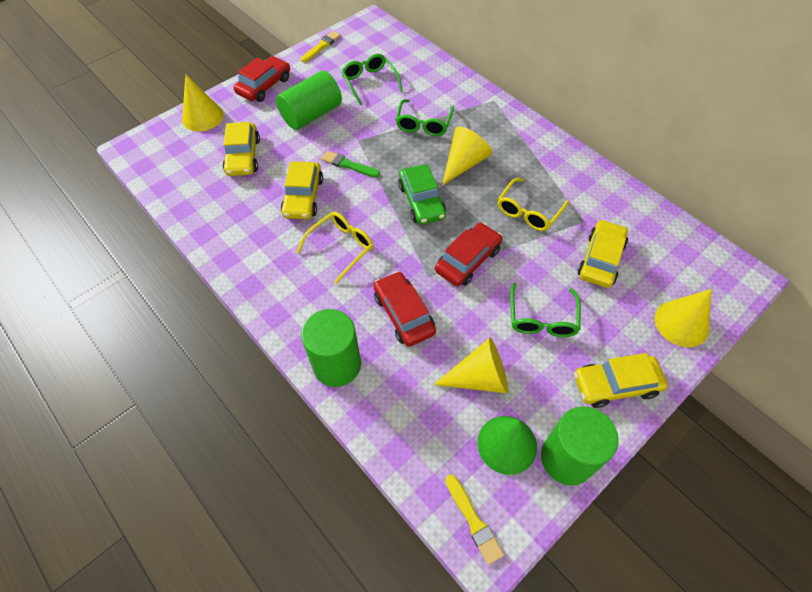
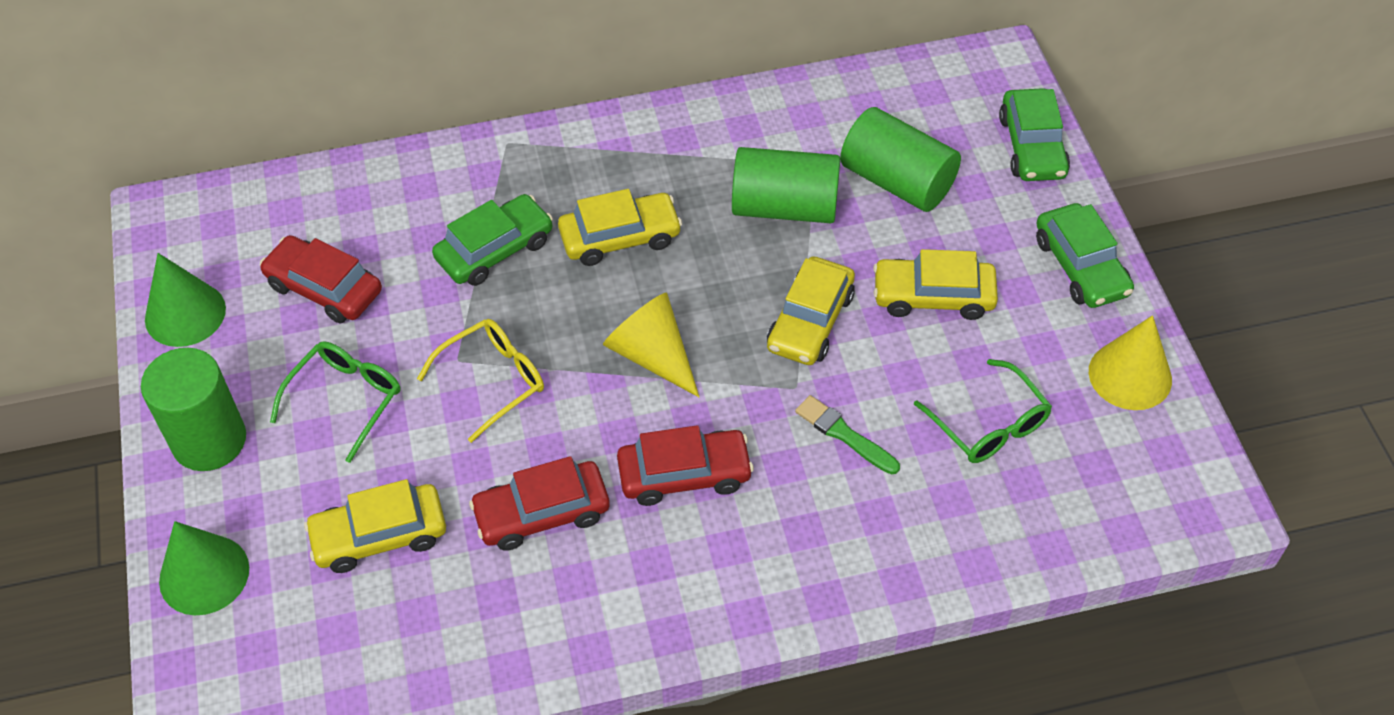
green car: 1 -> 3
green cone: 1 -> 2
green glasses: 3 -> 2
yellow brush: 2 -> 0
yellow cone: 4 -> 2
yellow glasses: 2 -> 1

